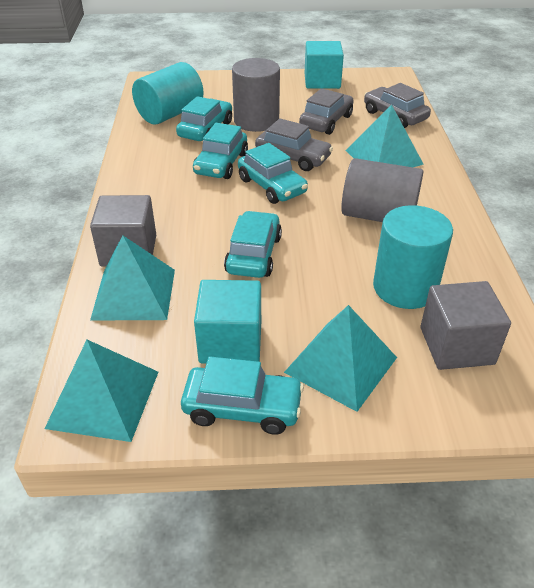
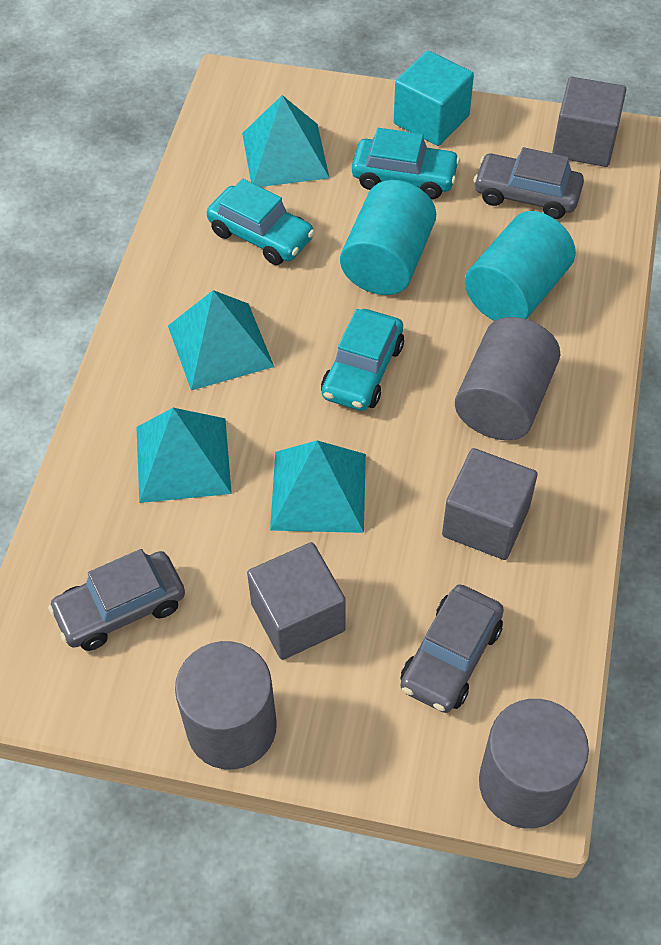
grey cube: 2 -> 3
grey cylinder: 2 -> 3
turquoise car: 5 -> 3
turquoise cube: 2 -> 1

